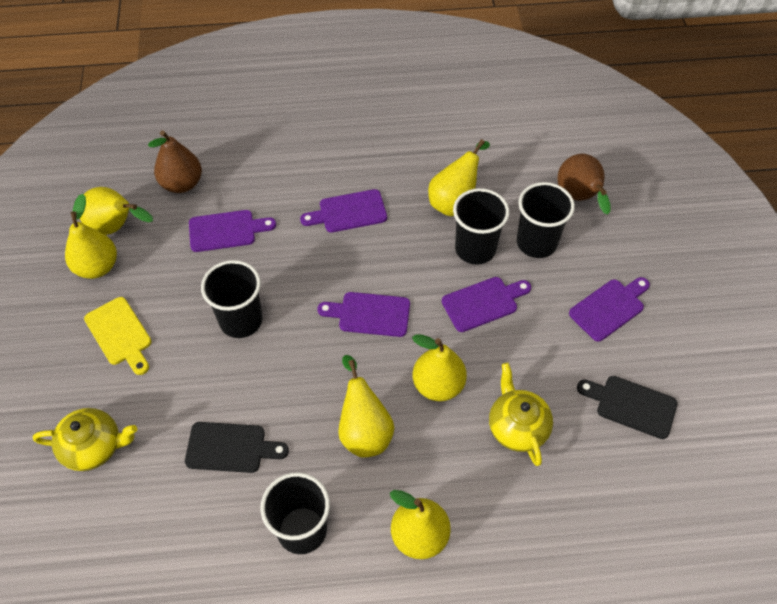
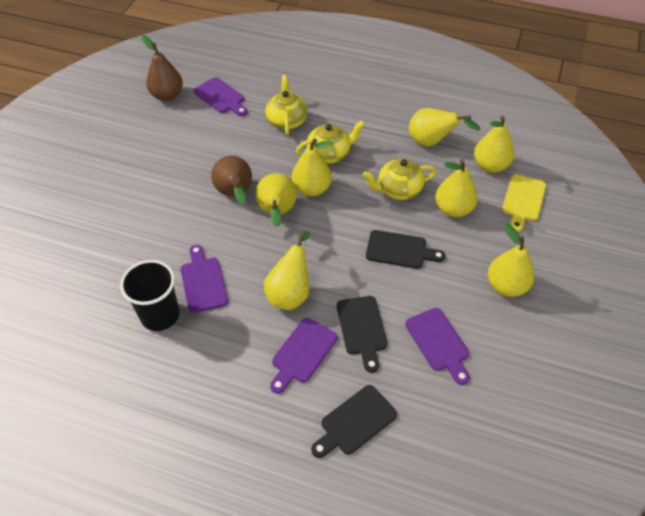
black cup: 4 -> 1
black cutting board: 2 -> 3
purple cutting board: 5 -> 4
yellow pear: 6 -> 7
yellow teapot: 2 -> 3

